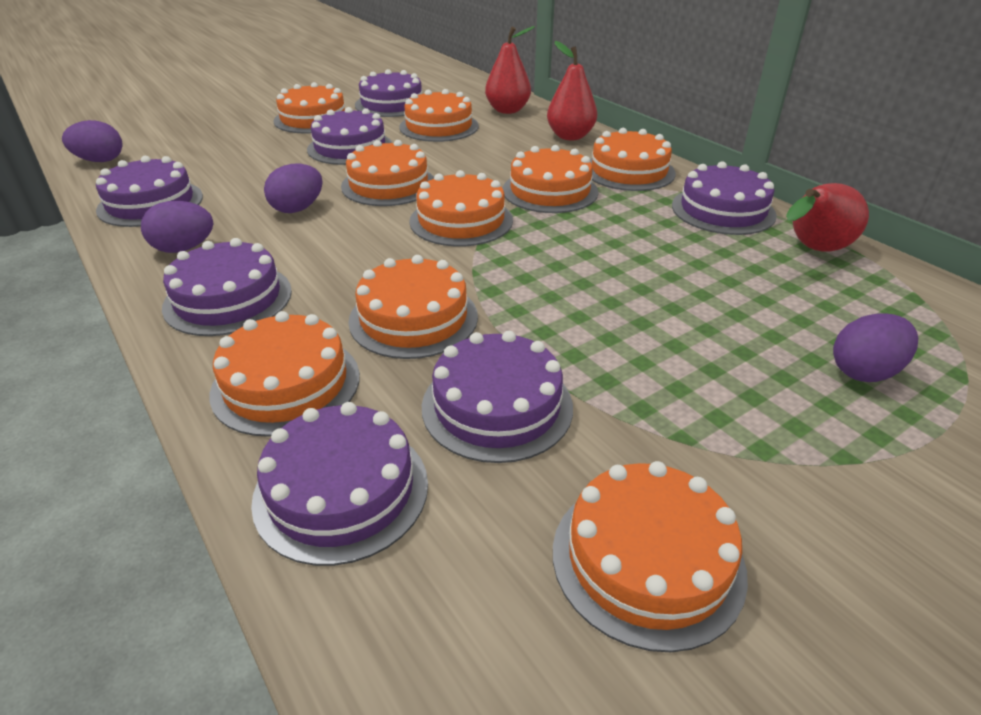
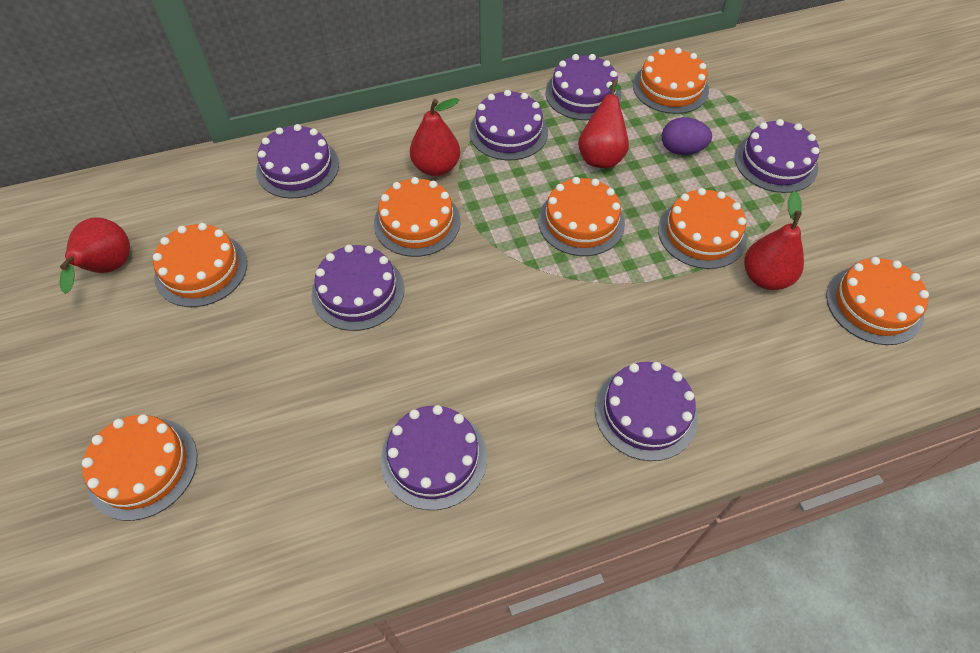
orange cake: 9 -> 7
purple egg: 4 -> 1
red pear: 3 -> 4

